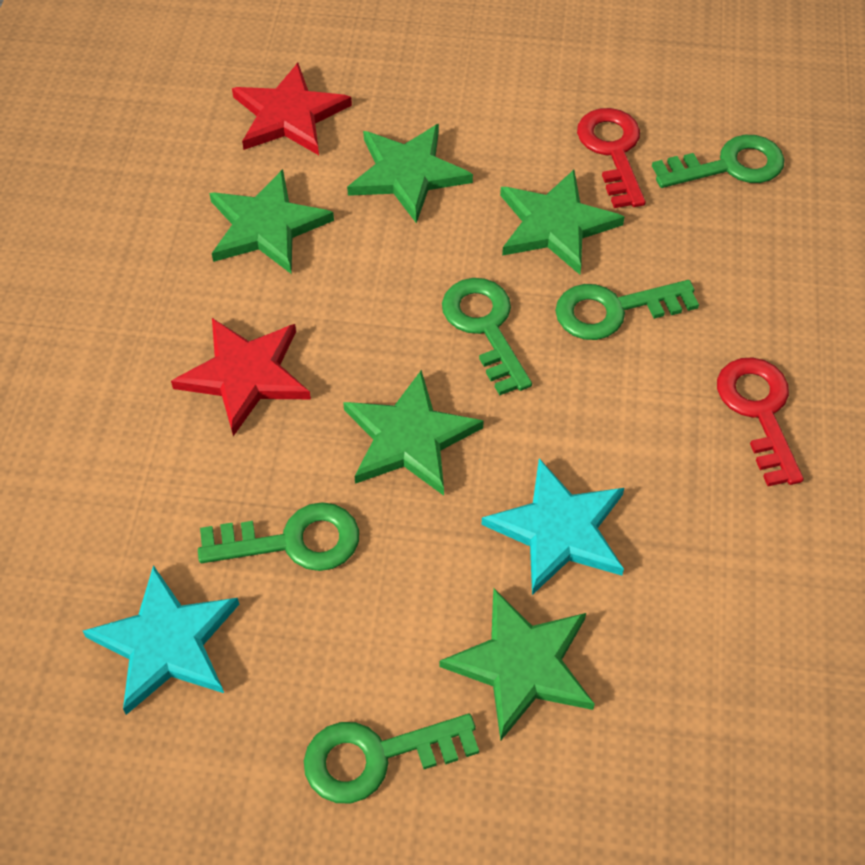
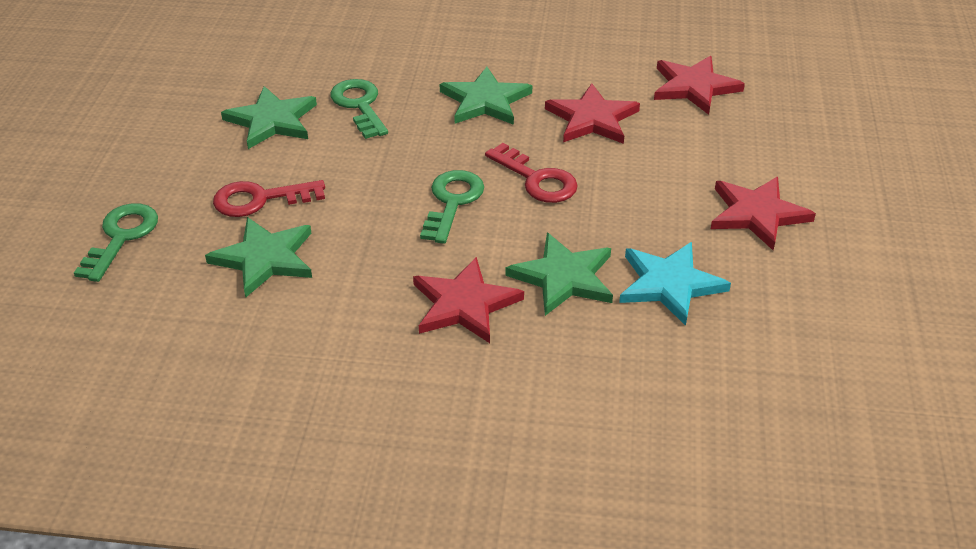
green key: 5 -> 3
green star: 5 -> 4
red star: 2 -> 4
turquoise star: 2 -> 1

